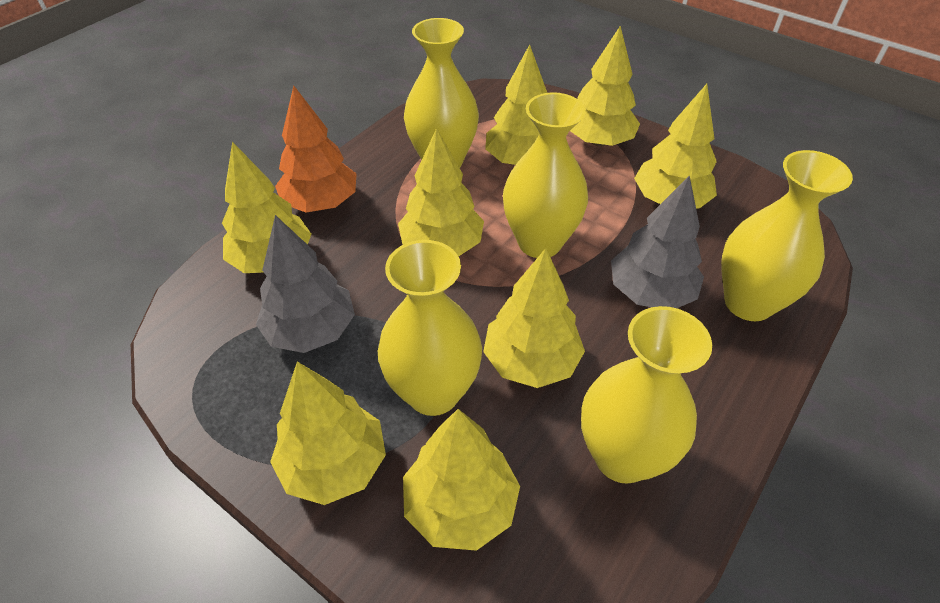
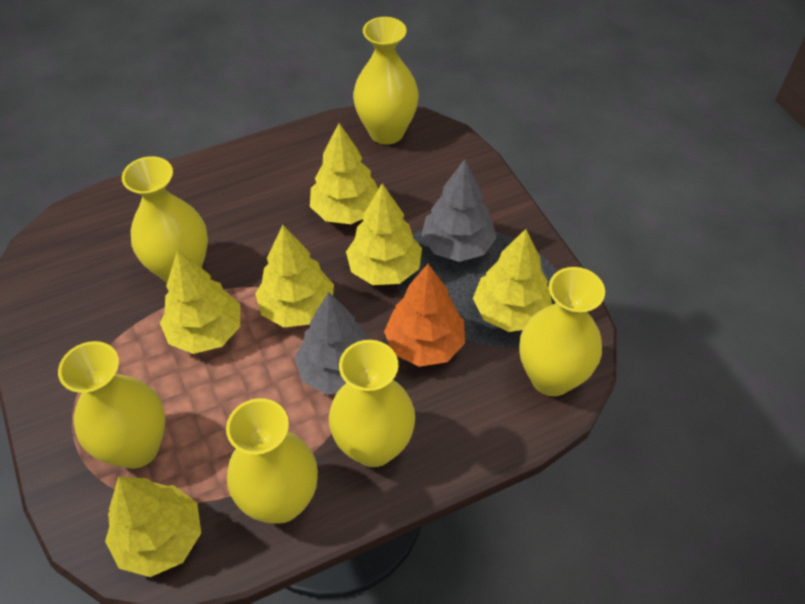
yellow tree: 8 -> 6
yellow vase: 5 -> 6

